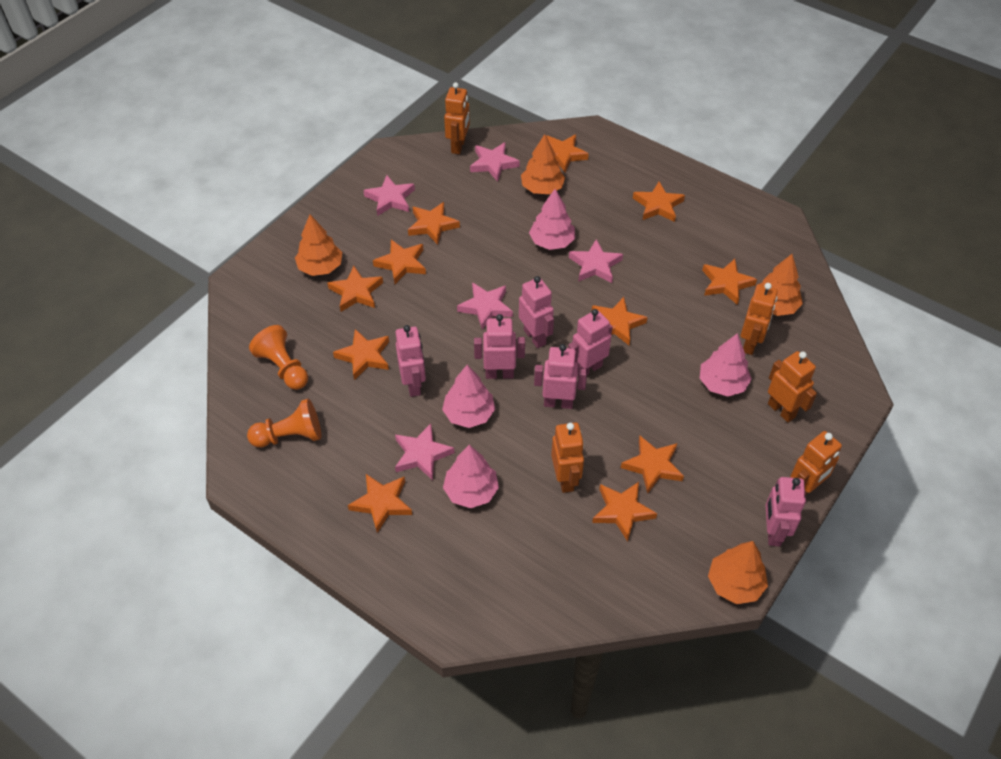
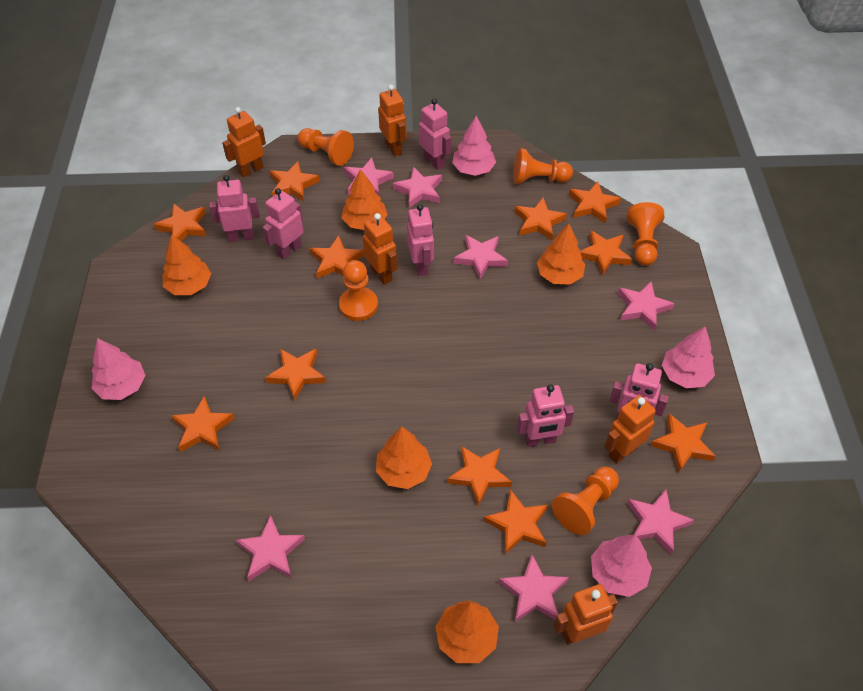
orange pawn: 2 -> 5
orange tree: 4 -> 5
pink star: 5 -> 7

